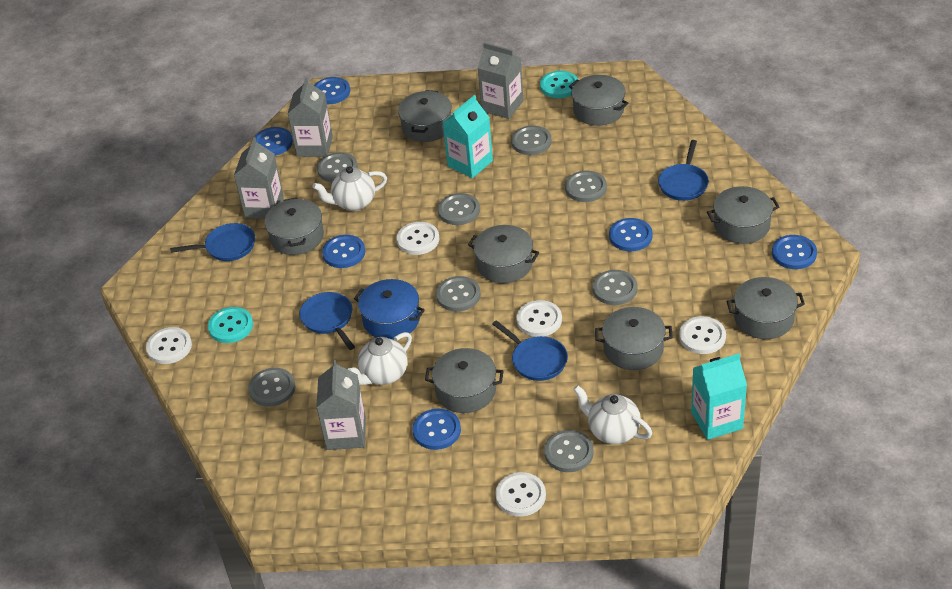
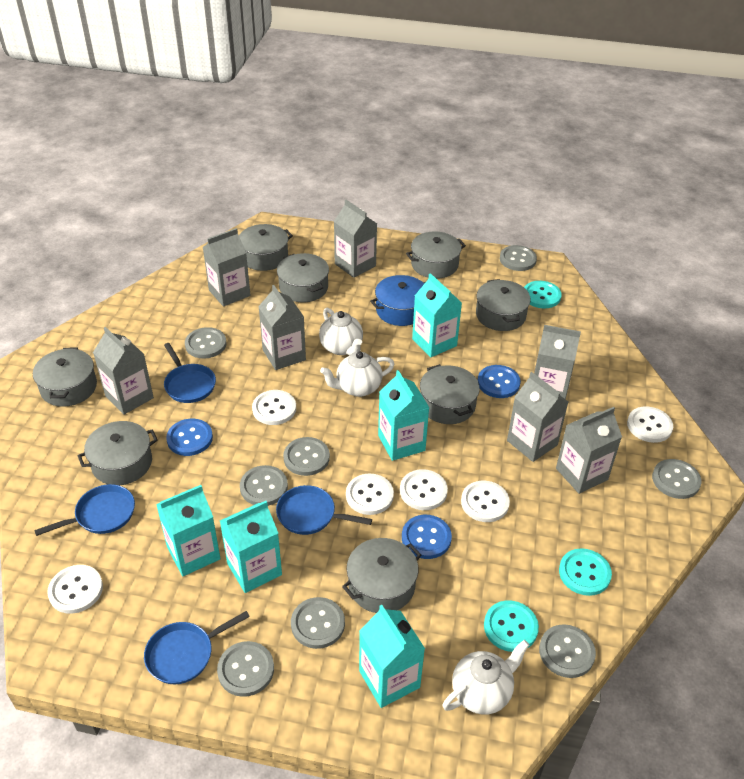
blue button: 6 -> 3
grey carton: 4 -> 7
turquoise button: 2 -> 3
turquoise carton: 2 -> 5
white button: 5 -> 6

